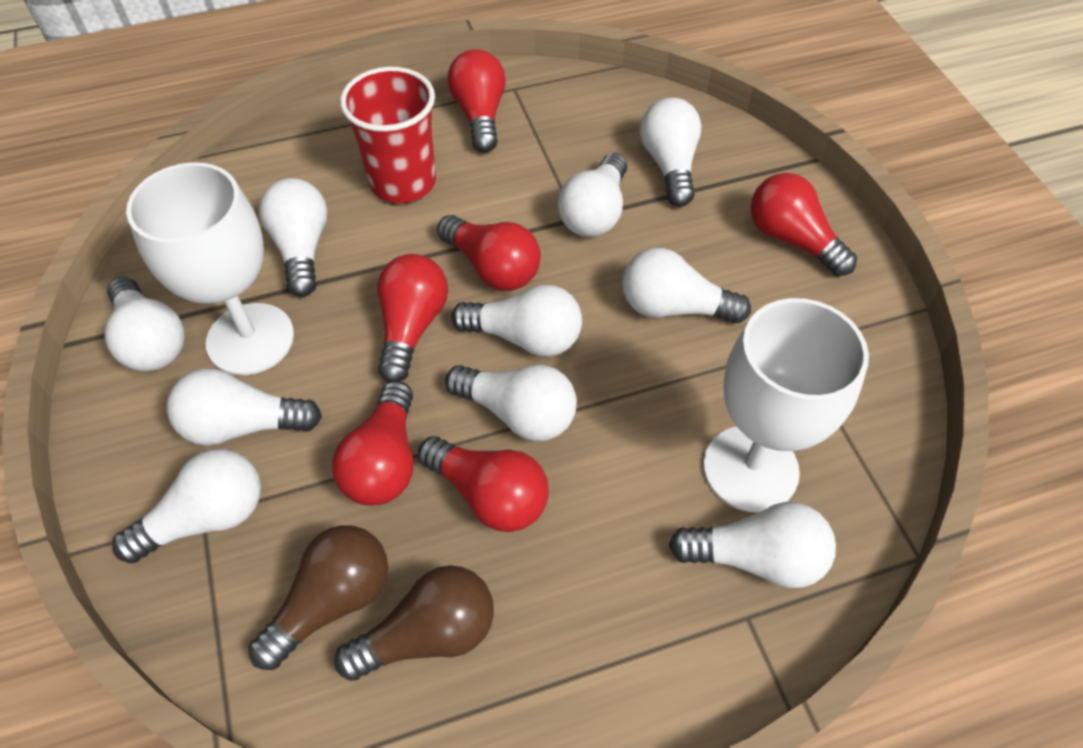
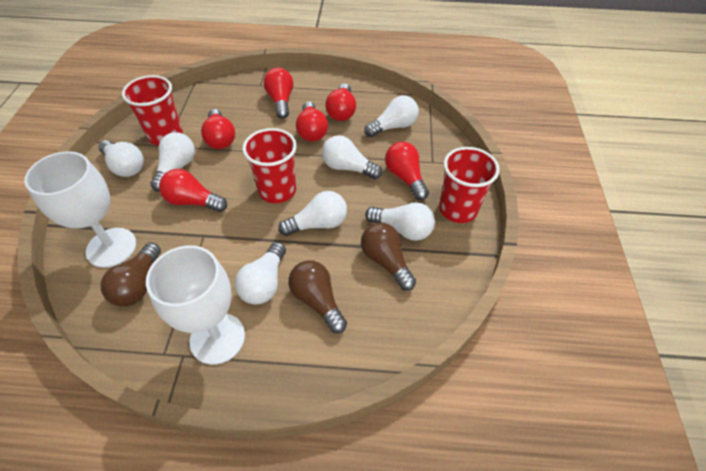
brown light bulb: 2 -> 3
red cup: 1 -> 3
white light bulb: 10 -> 7

